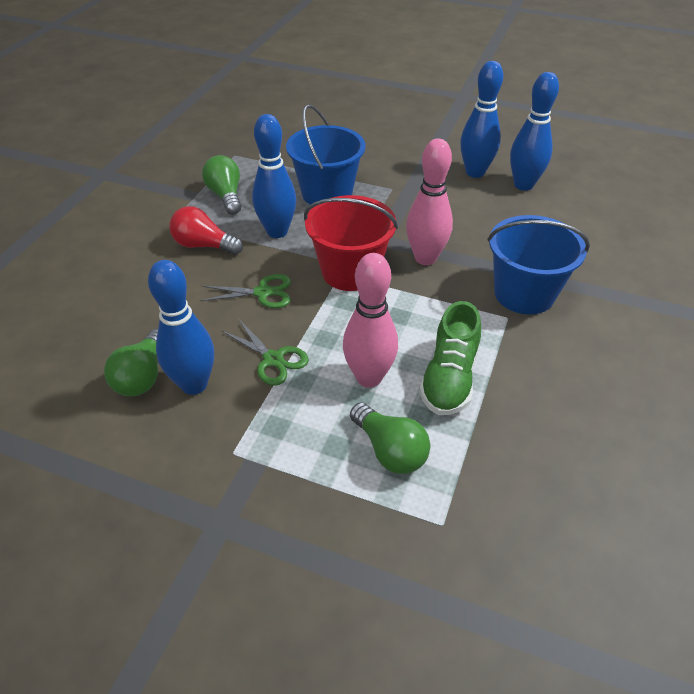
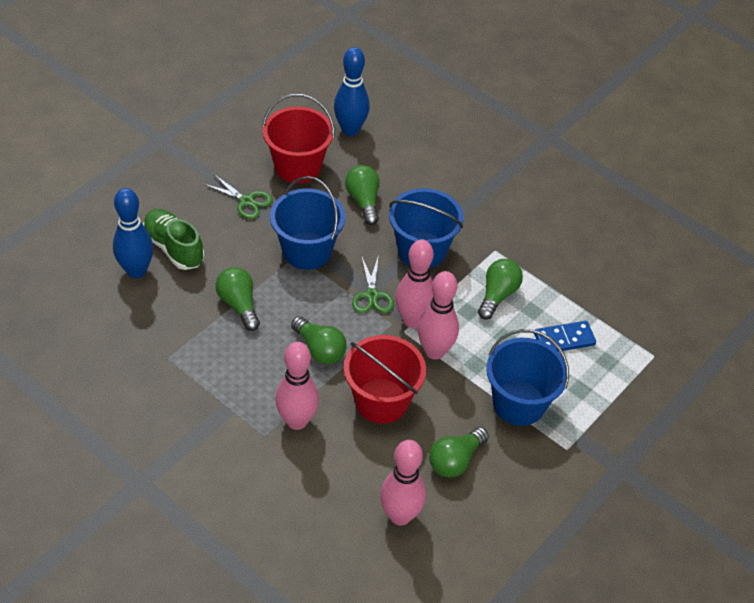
blue bowling pin: 4 -> 2
blue bucket: 2 -> 3
blue domino: 0 -> 1
green light bulb: 3 -> 5
pink bowling pin: 2 -> 4
red bucket: 1 -> 2
red light bulb: 1 -> 0

